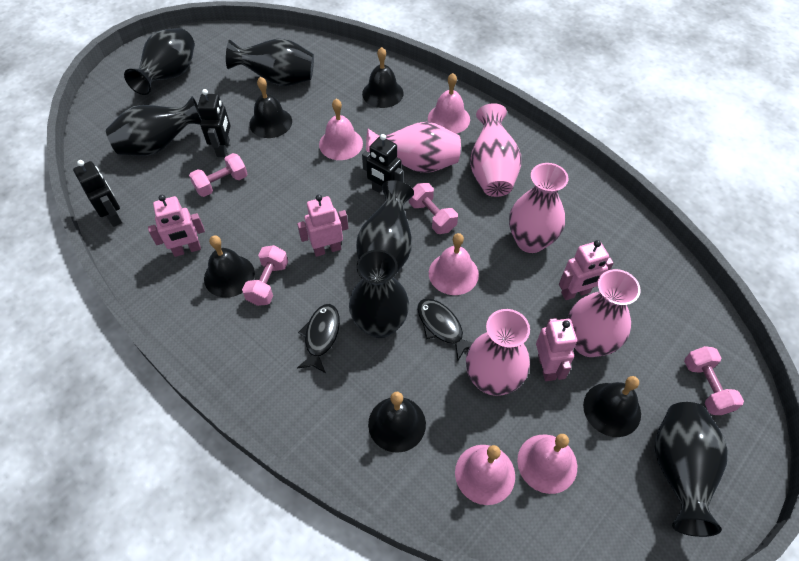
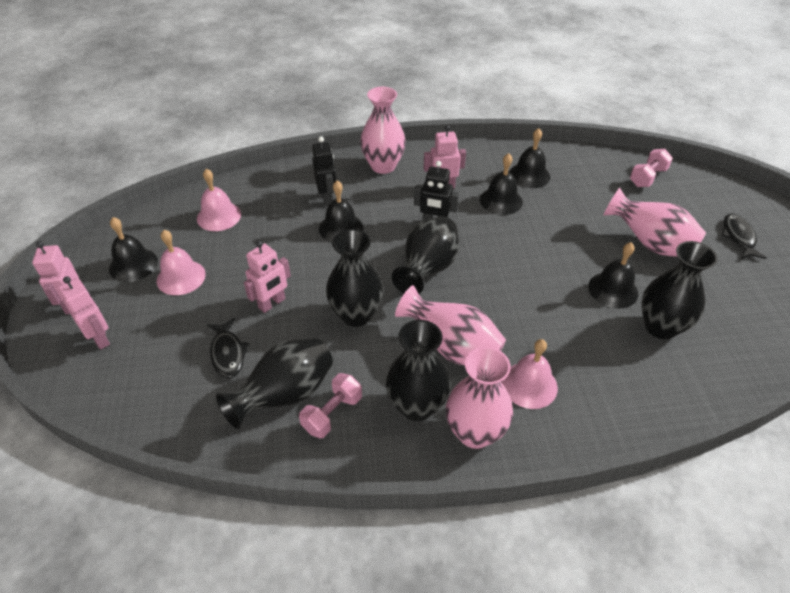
black robot: 3 -> 2
black vase: 6 -> 5
pink bell: 5 -> 3
pink dumbbell: 4 -> 2
pink vase: 5 -> 4

